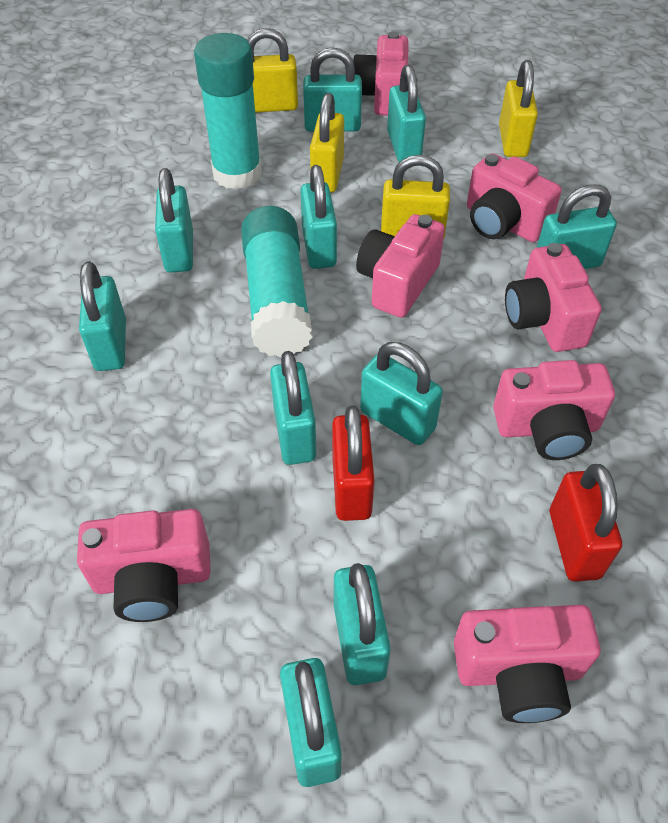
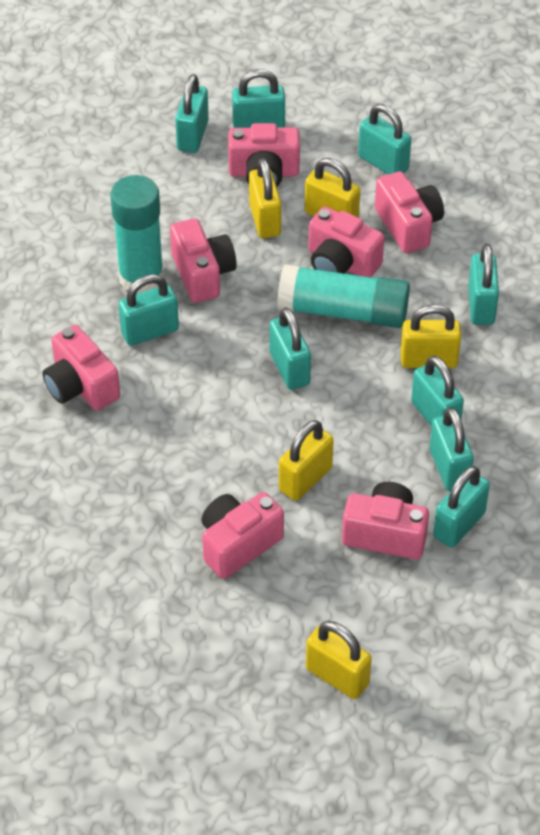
red padlock: 2 -> 0
turquoise padlock: 10 -> 9
yellow padlock: 4 -> 5

